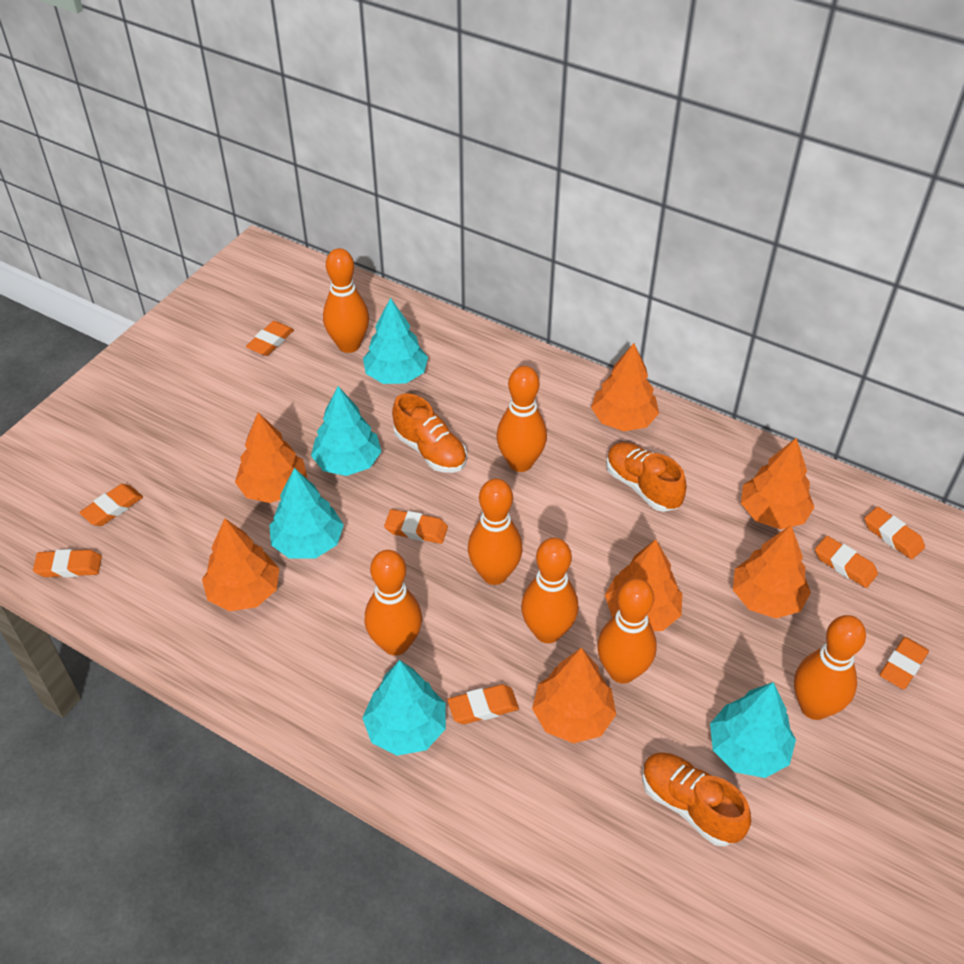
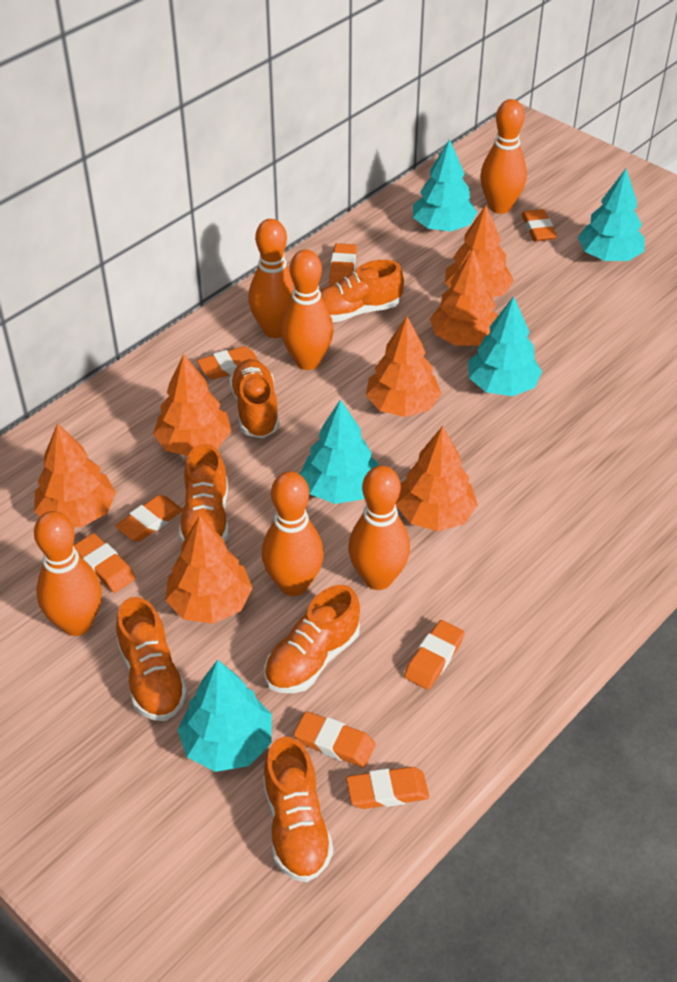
orange bowling pin: 7 -> 6
orange shoe: 3 -> 6

